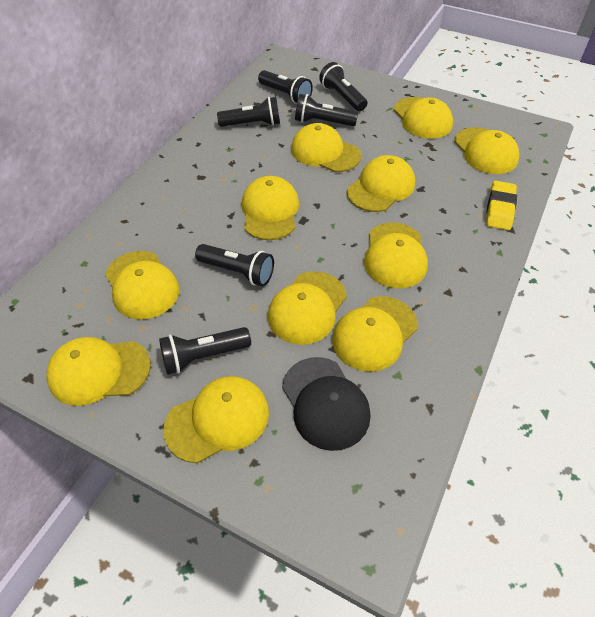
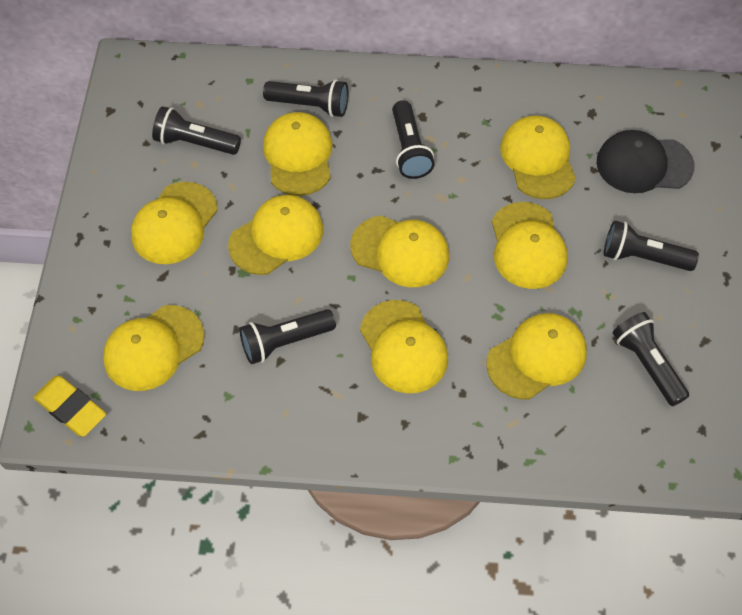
yellow cap: 11 -> 9

